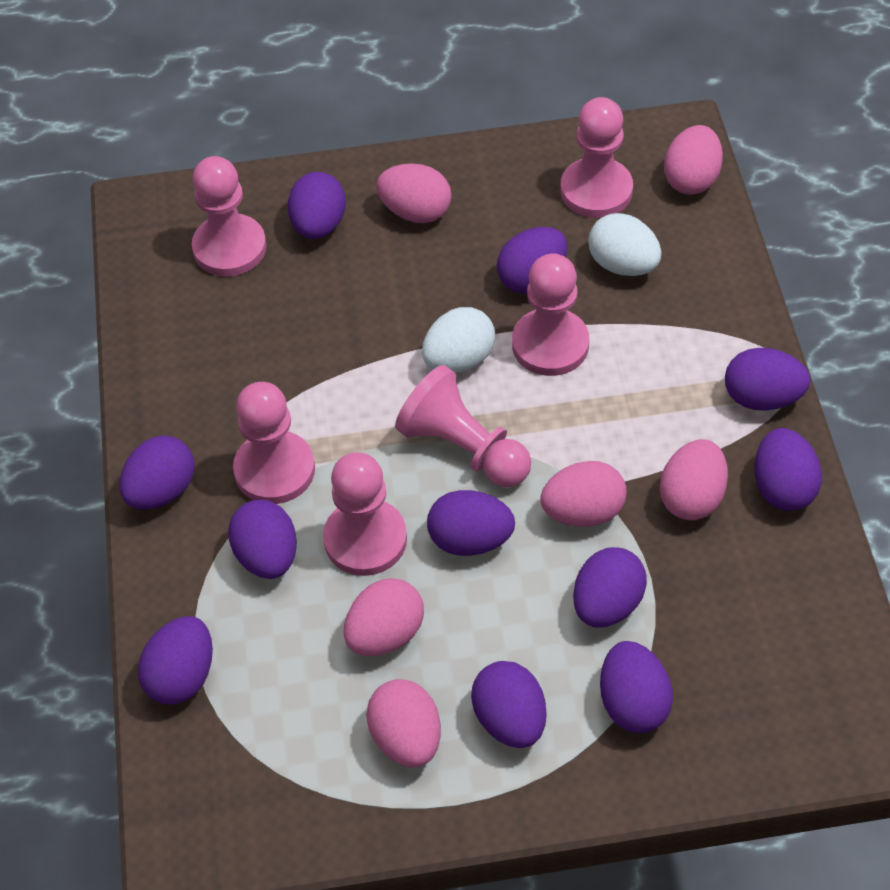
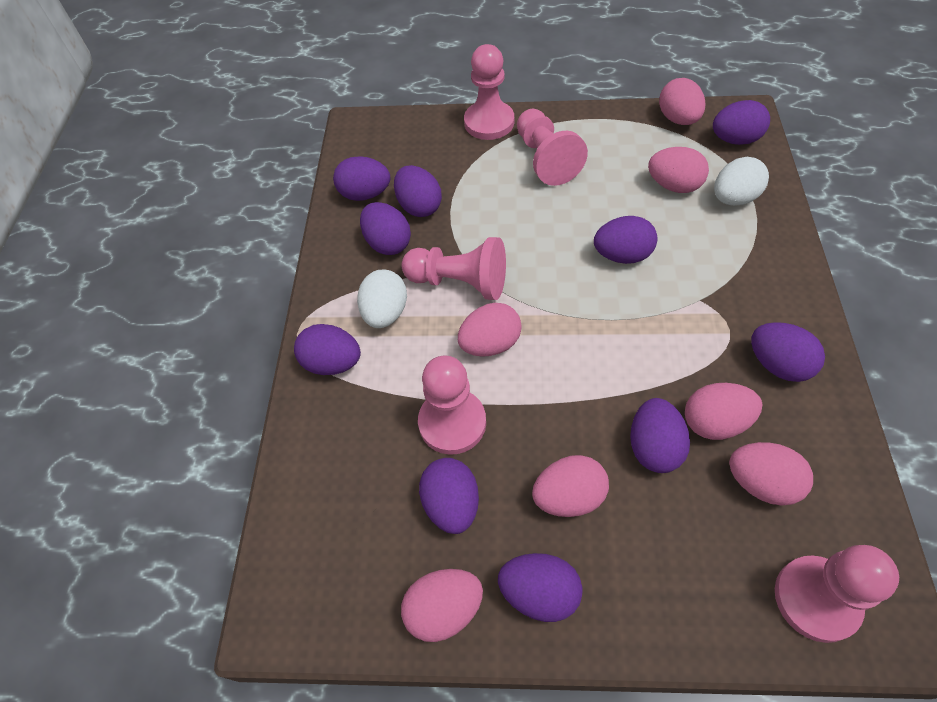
pink egg: 6 -> 7
pink pawn: 6 -> 5
purple egg: 11 -> 10

